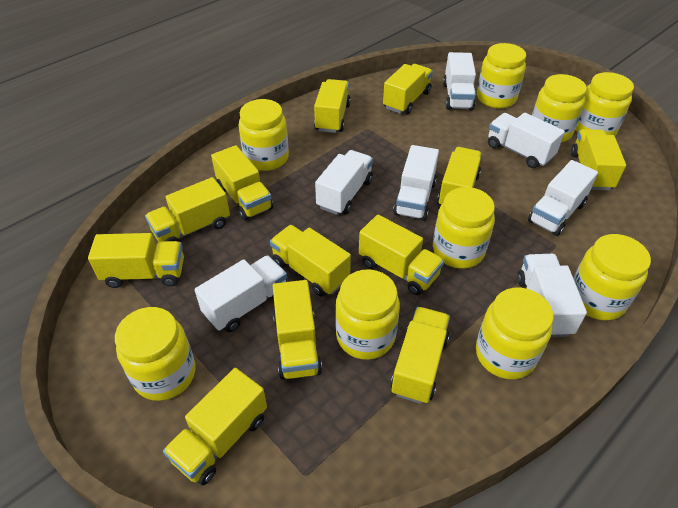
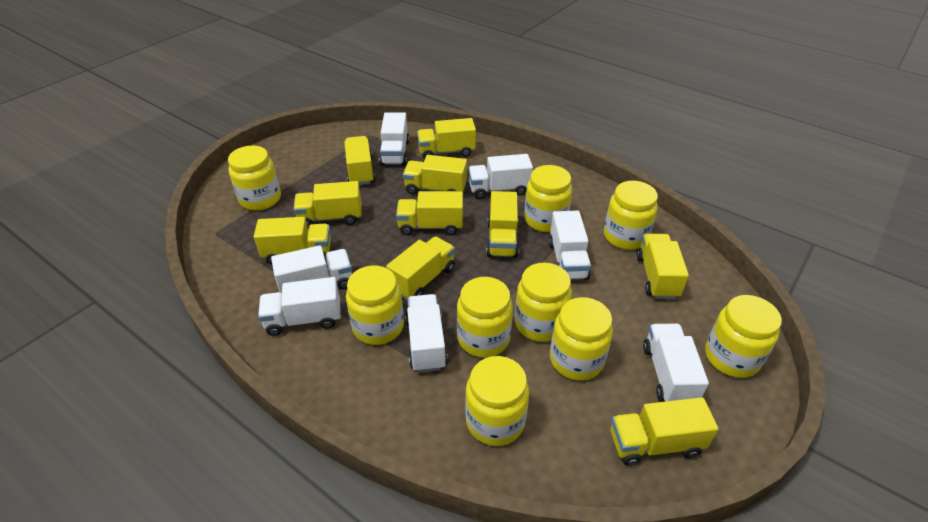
yellow truck: 12 -> 10

